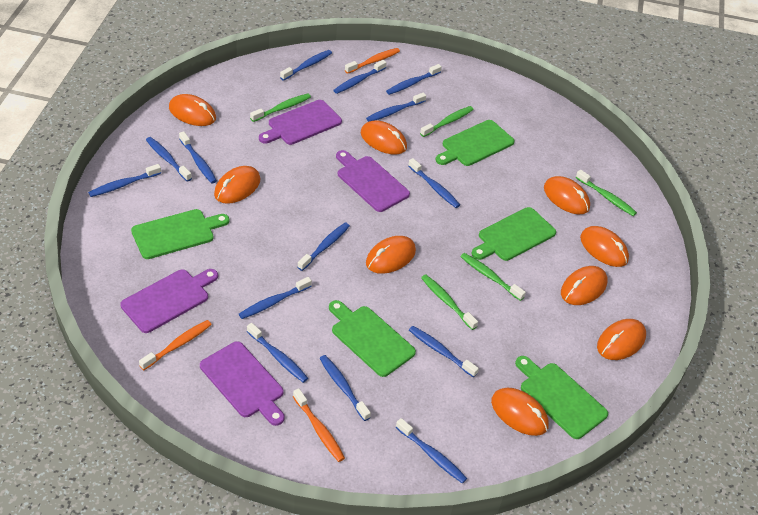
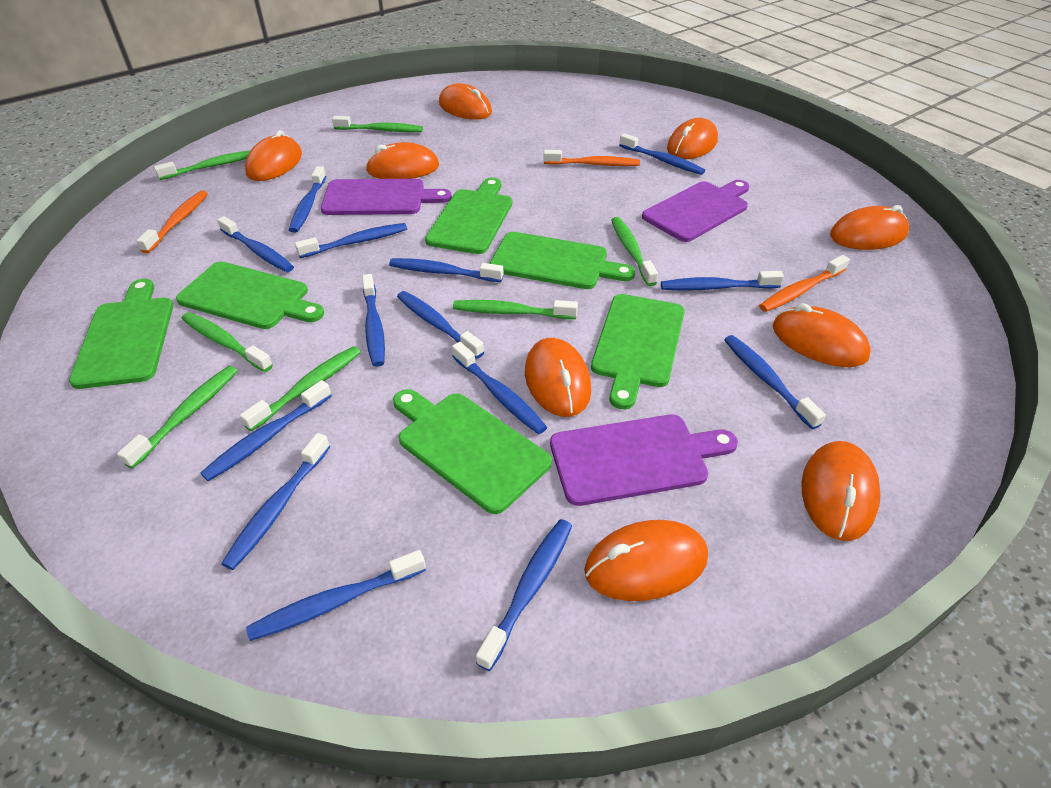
green cutting board: 5 -> 6
green toothbrush: 5 -> 7
purple cutting board: 4 -> 3

